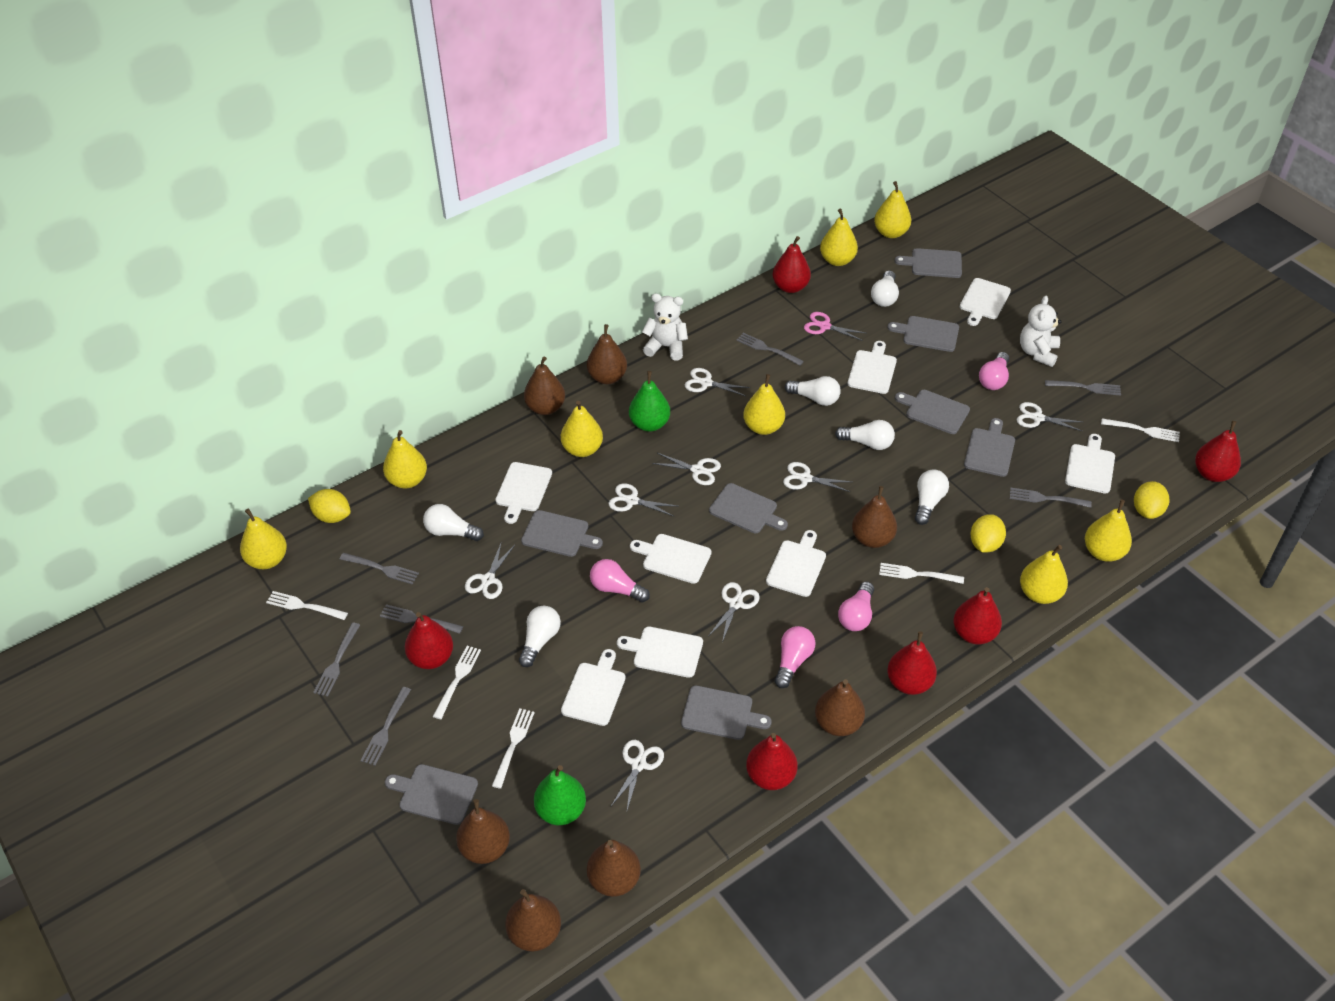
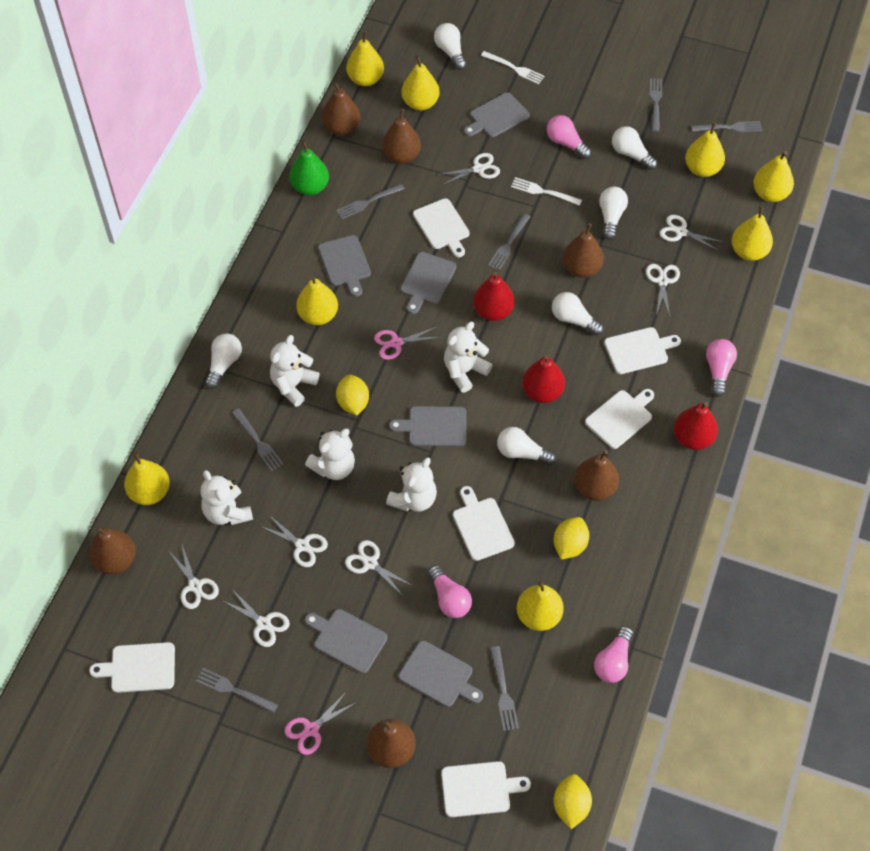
brown pear: 7 -> 6
green pear: 2 -> 1
grey cutting board: 8 -> 6
pink scissors: 1 -> 2
red pear: 6 -> 3
white cutting board: 8 -> 6
white fork: 5 -> 2
white scissors: 8 -> 7
white teddy bear: 2 -> 5

